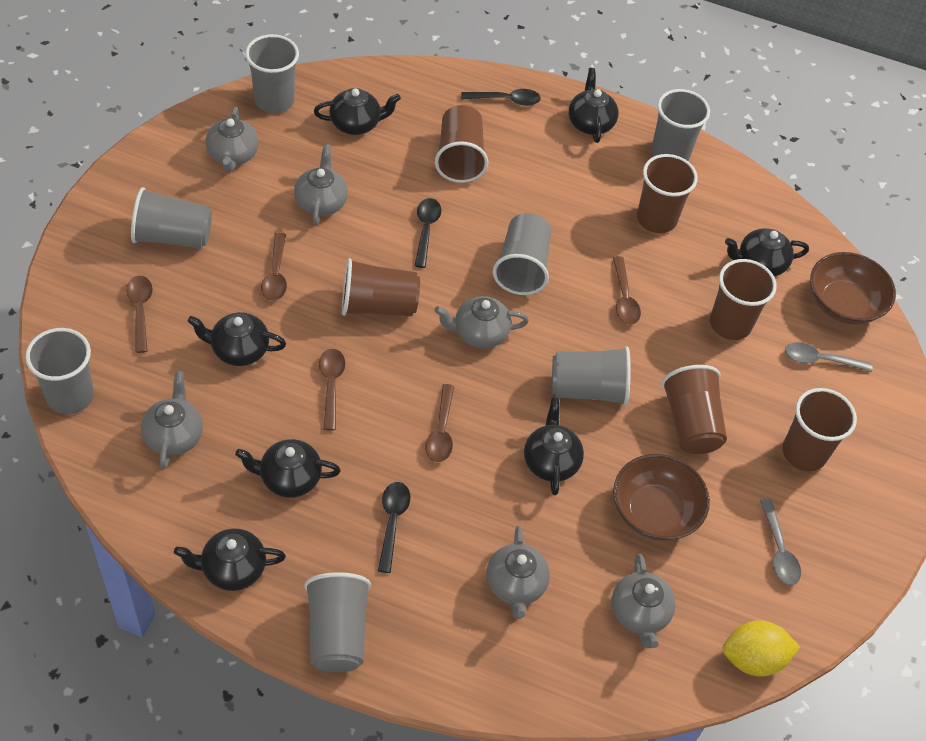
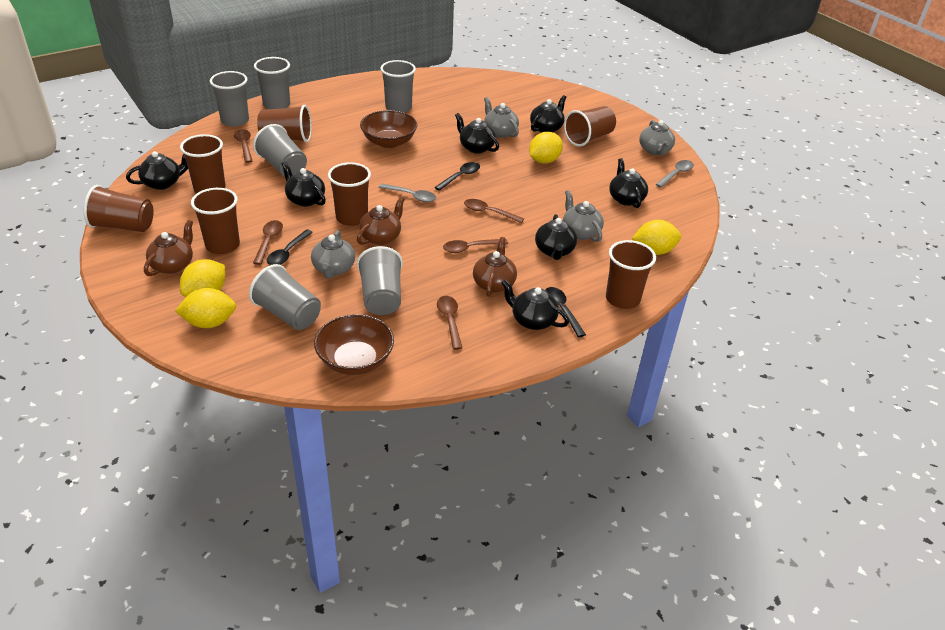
brown cup: 6 -> 7
brown teapot: 0 -> 3
grey cup: 7 -> 6
grey teapot: 6 -> 4
yellow lemon: 1 -> 4

